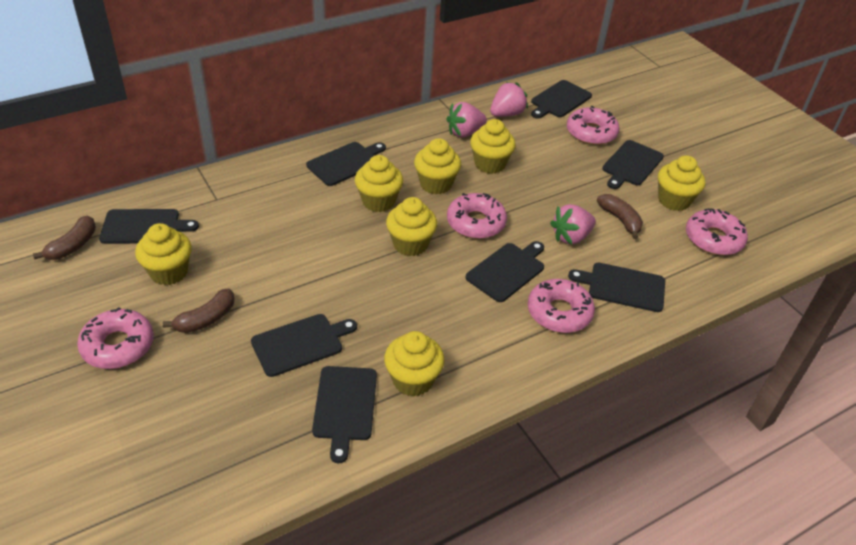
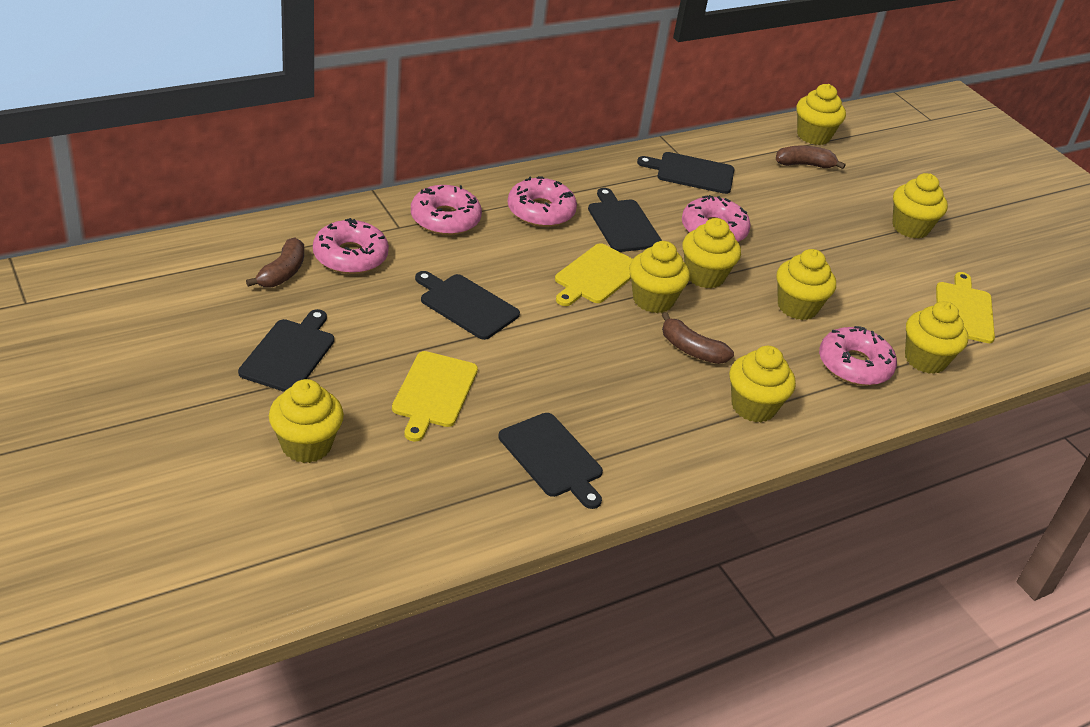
black cutting board: 8 -> 5
pink strawberry: 3 -> 0
yellow cupcake: 7 -> 8
yellow cutting board: 0 -> 3

